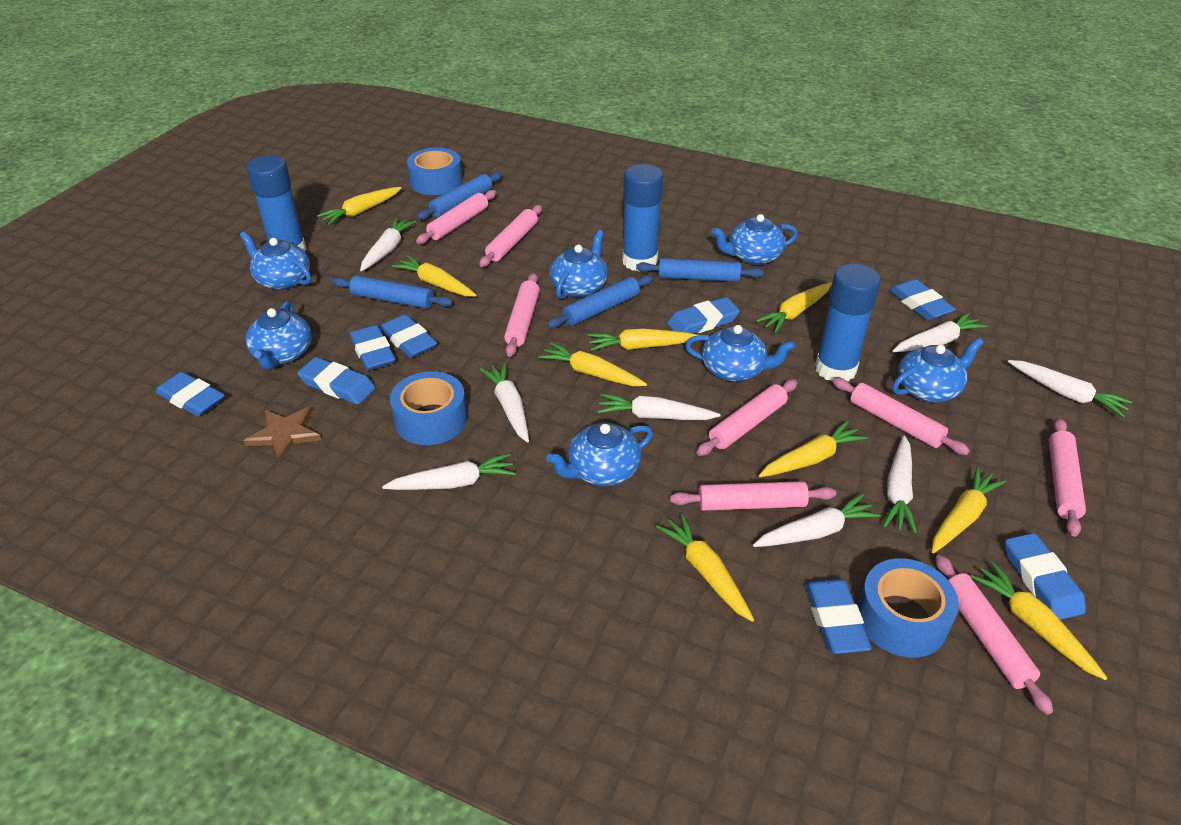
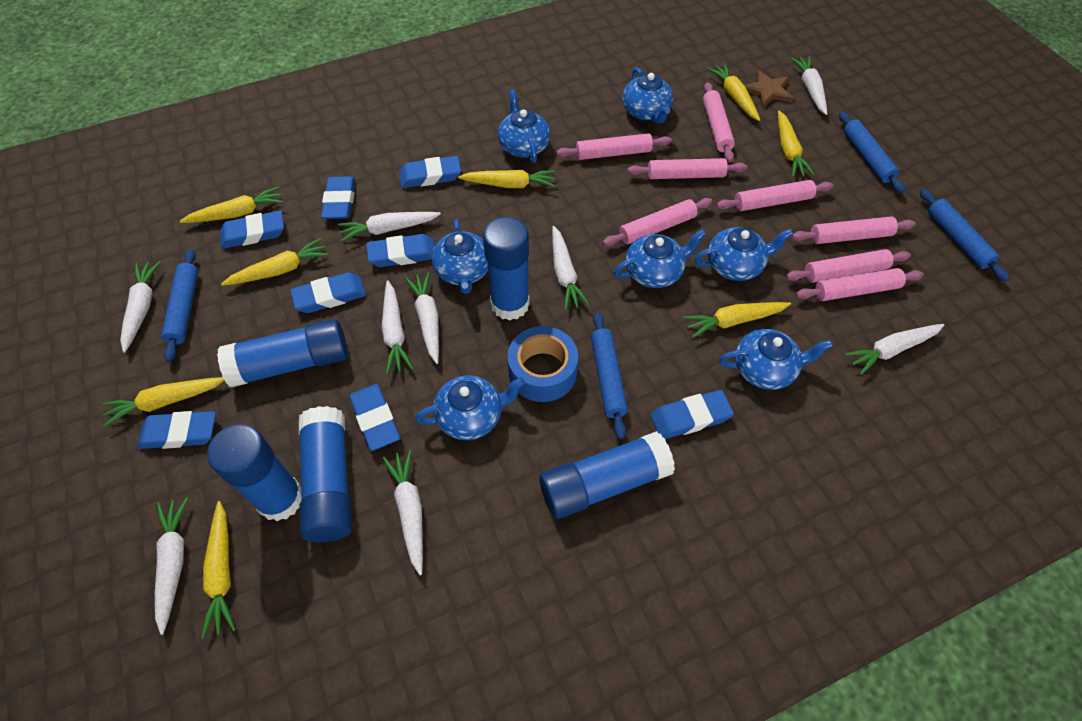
blue glue stick: 3 -> 5
blue tape: 3 -> 1
white carrot: 8 -> 9
yellow carrot: 9 -> 8

